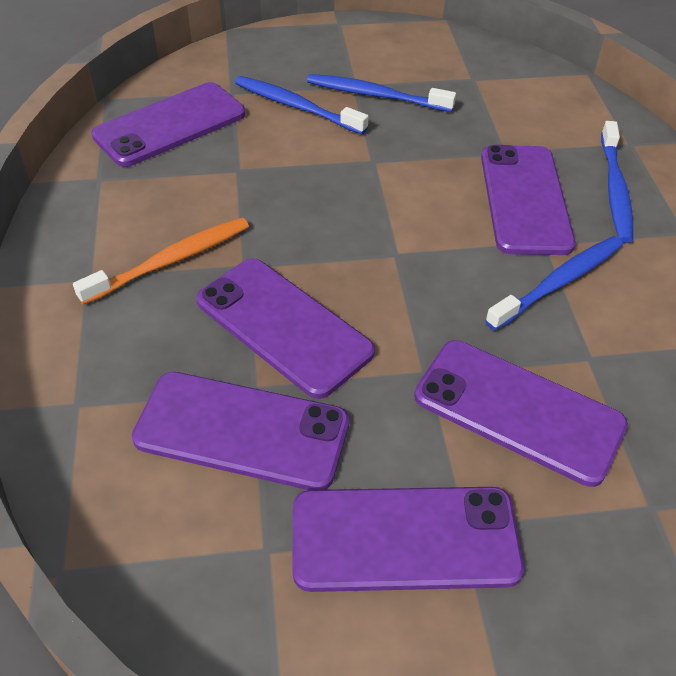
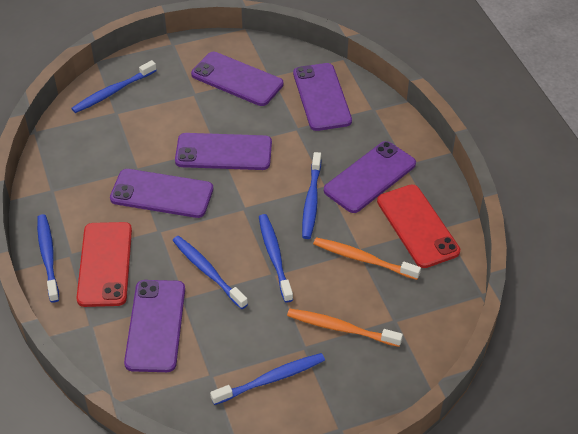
blue toothbrush: 4 -> 6
orange toothbrush: 1 -> 2
red phone: 0 -> 2

